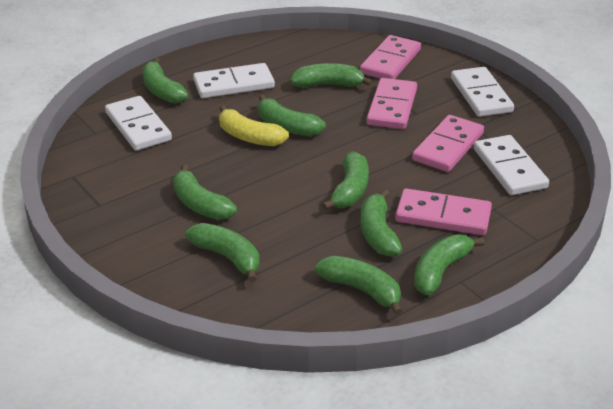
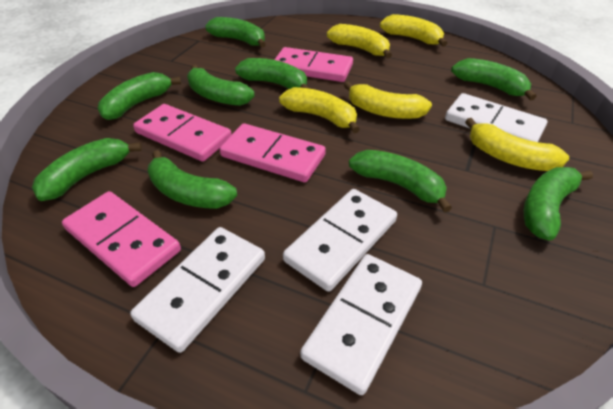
yellow banana: 1 -> 5

